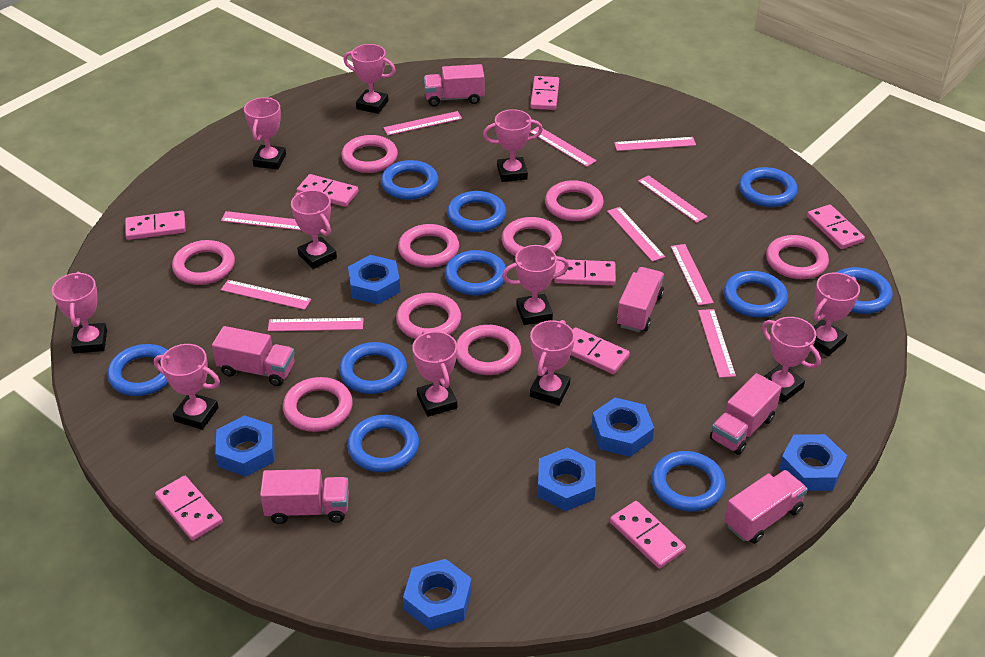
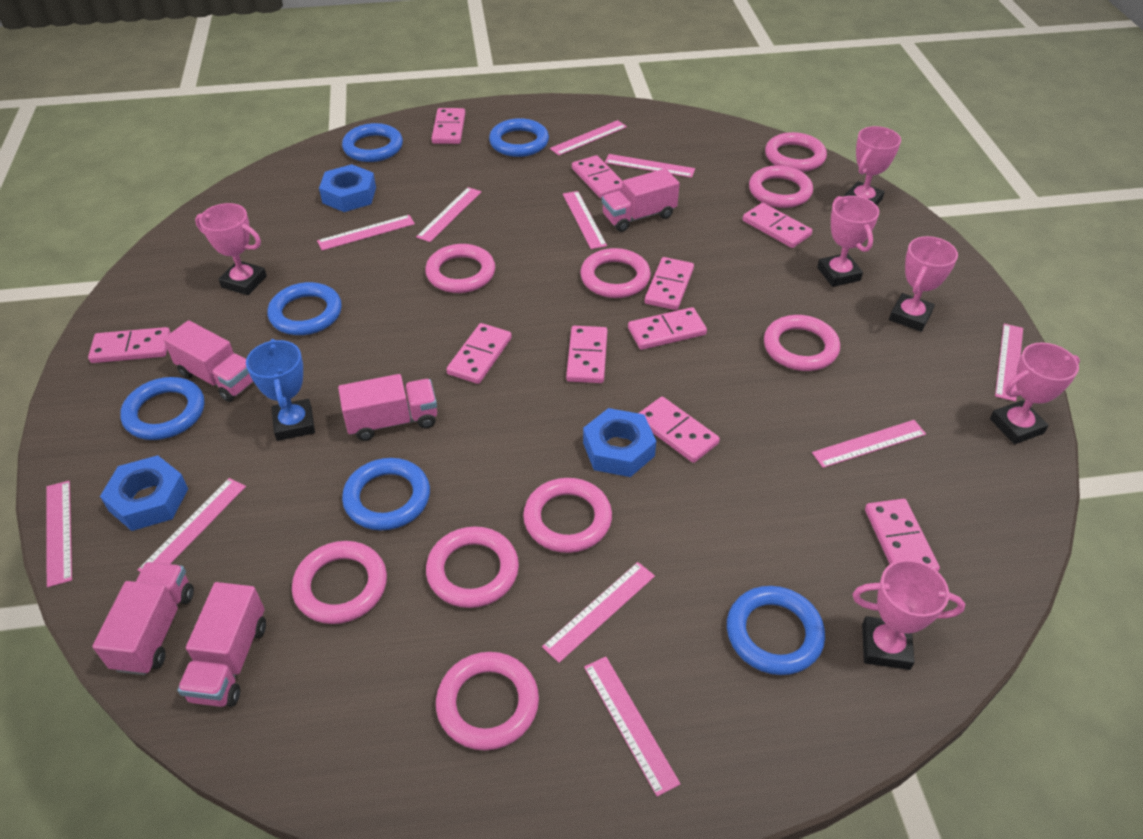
blue nut: 6 -> 3
blue ring: 10 -> 6
blue trophy: 0 -> 1
pink domino: 8 -> 10
pink ruler: 10 -> 11
pink trophy: 11 -> 6
pink truck: 6 -> 5

